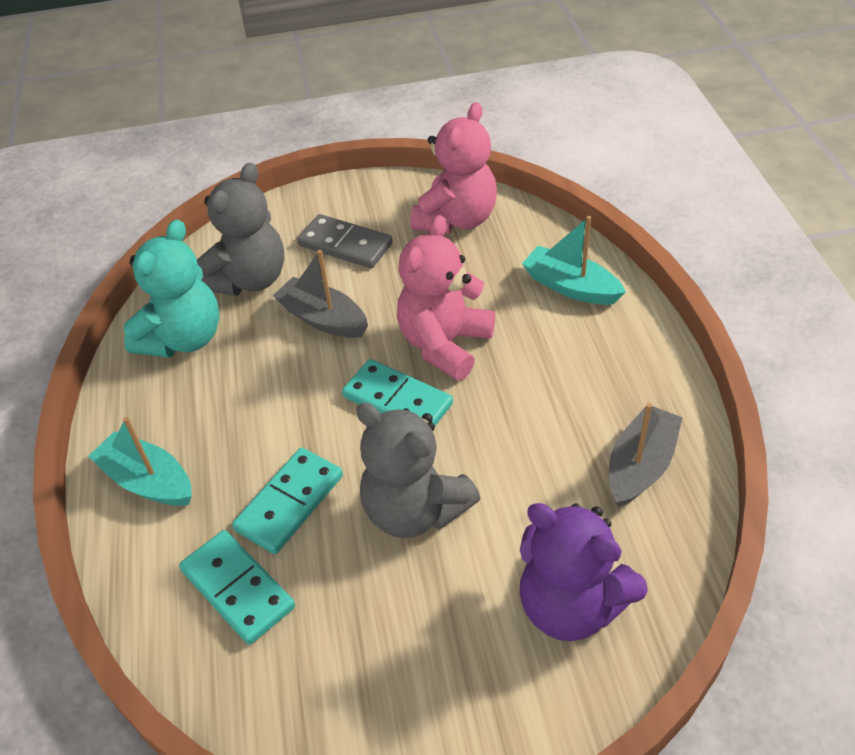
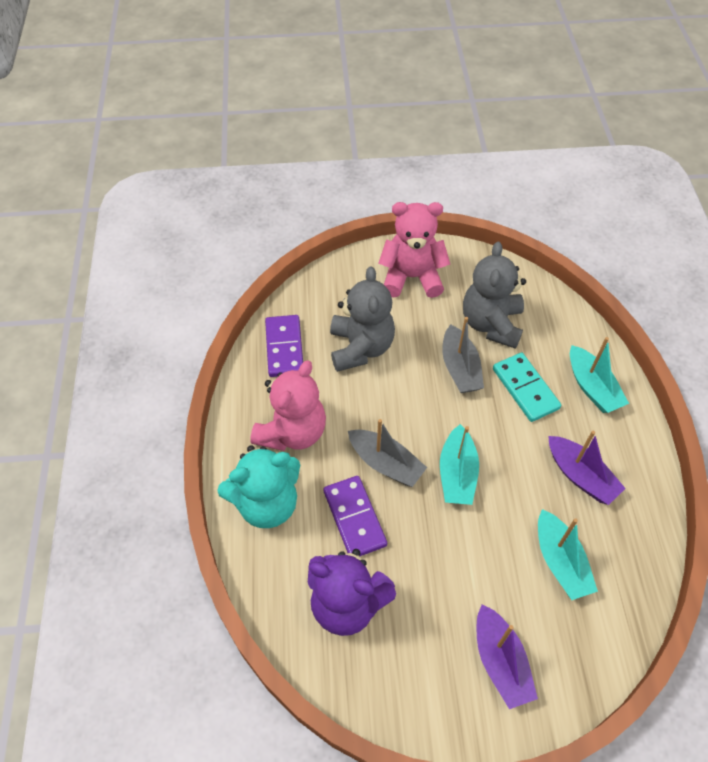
grey domino: 1 -> 0
purple boat: 0 -> 2
purple domino: 0 -> 2
turquoise boat: 2 -> 3
turquoise domino: 3 -> 1

